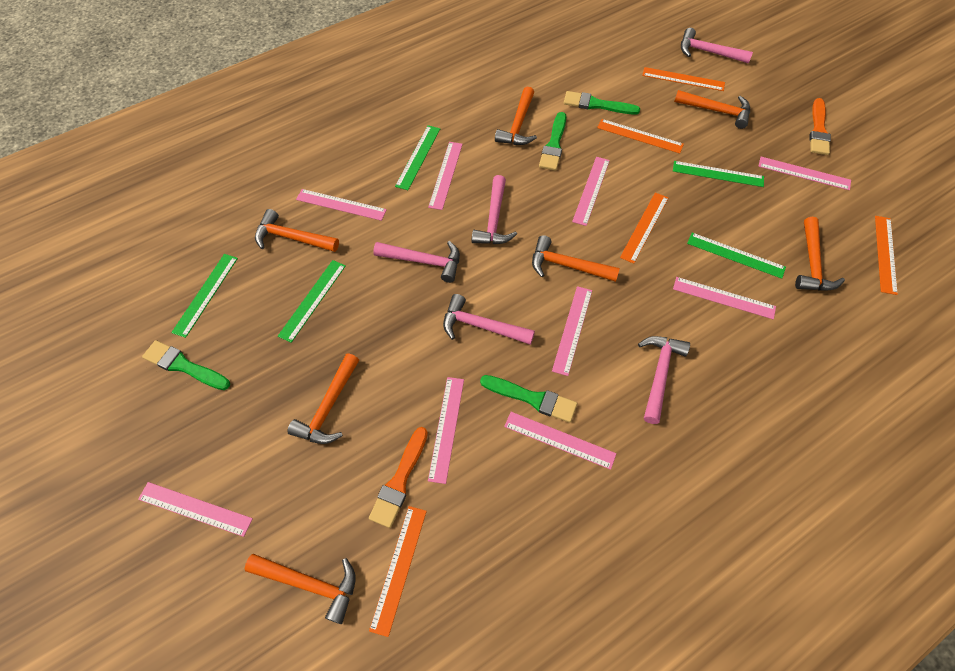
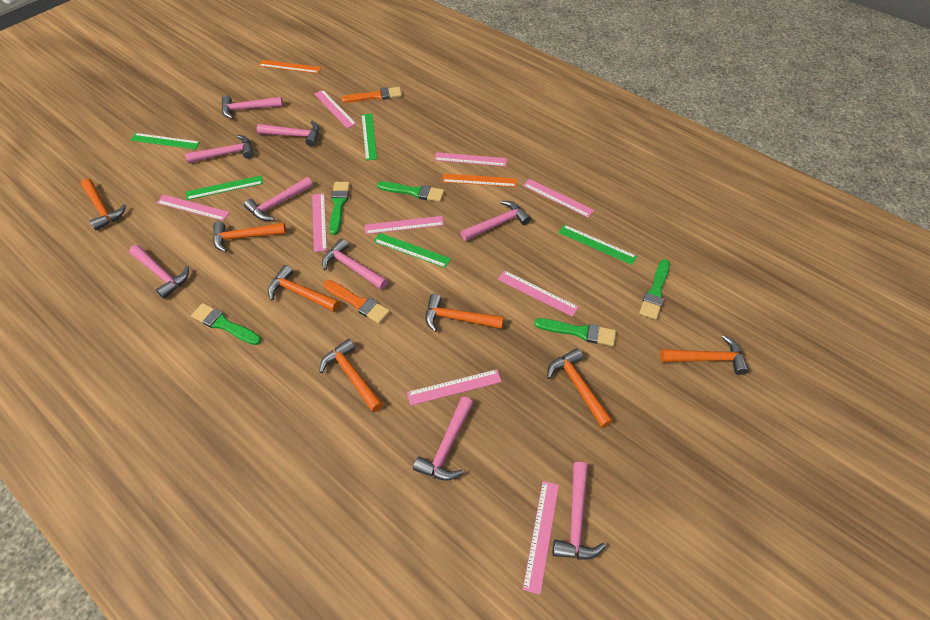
green brush: 4 -> 5
orange ruler: 5 -> 2
pink hammer: 5 -> 9

